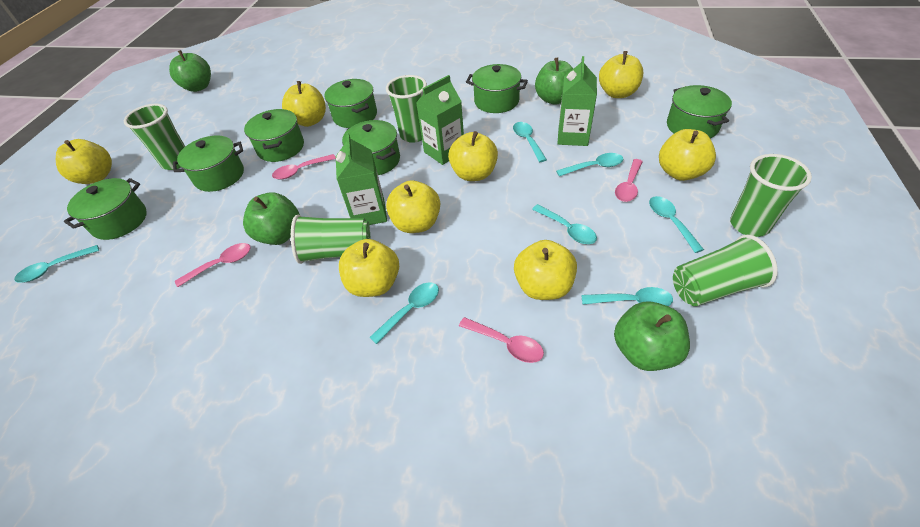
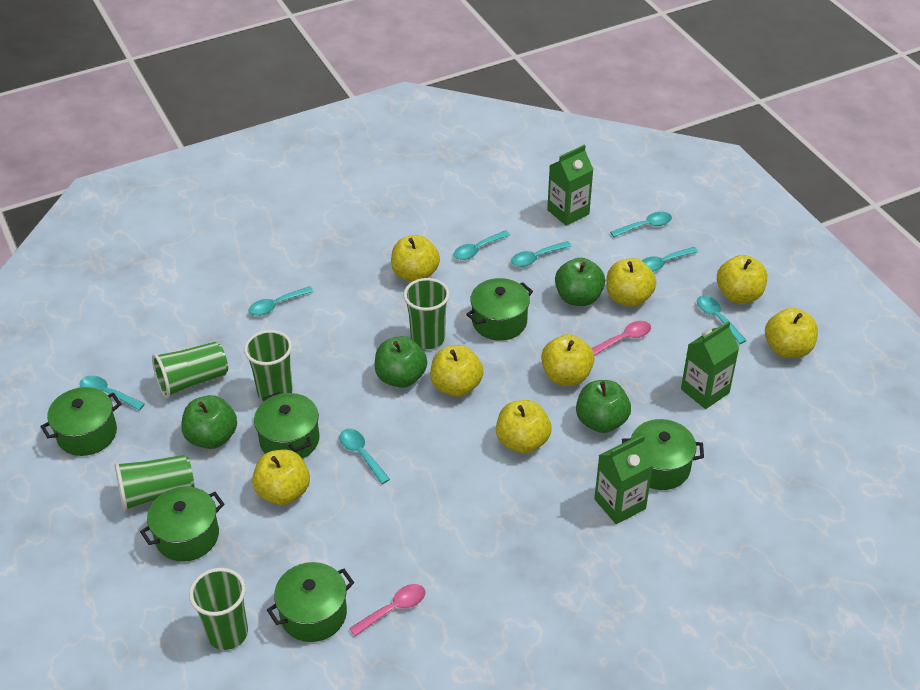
green pot: 7 -> 6
pink spoon: 4 -> 2
turquoise spoon: 7 -> 8

